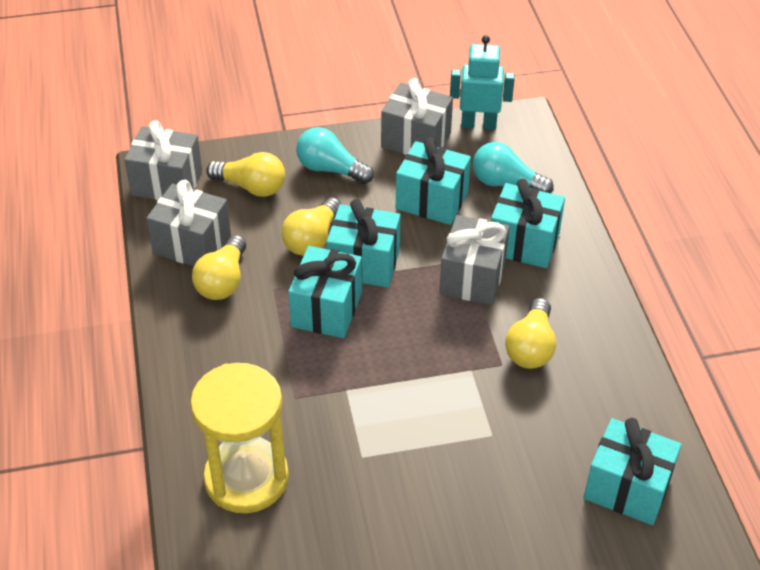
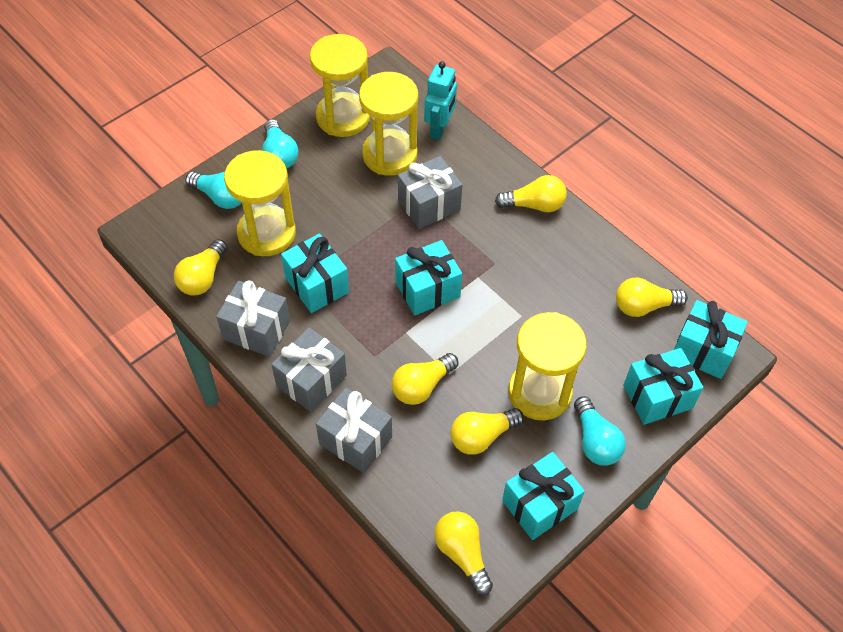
turquoise light bulb: 2 -> 3
yellow hourglass: 1 -> 4
yellow light bulb: 4 -> 6

